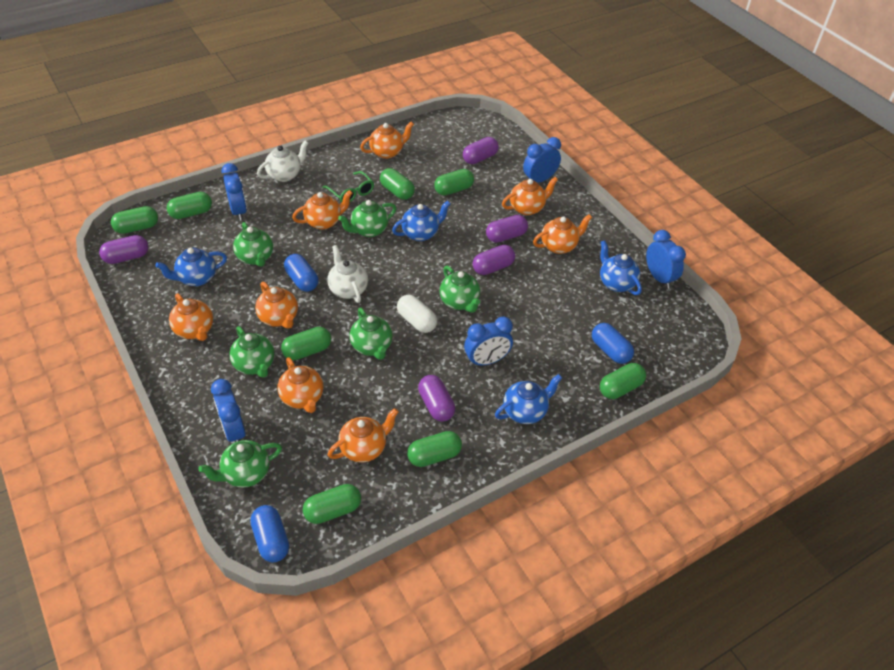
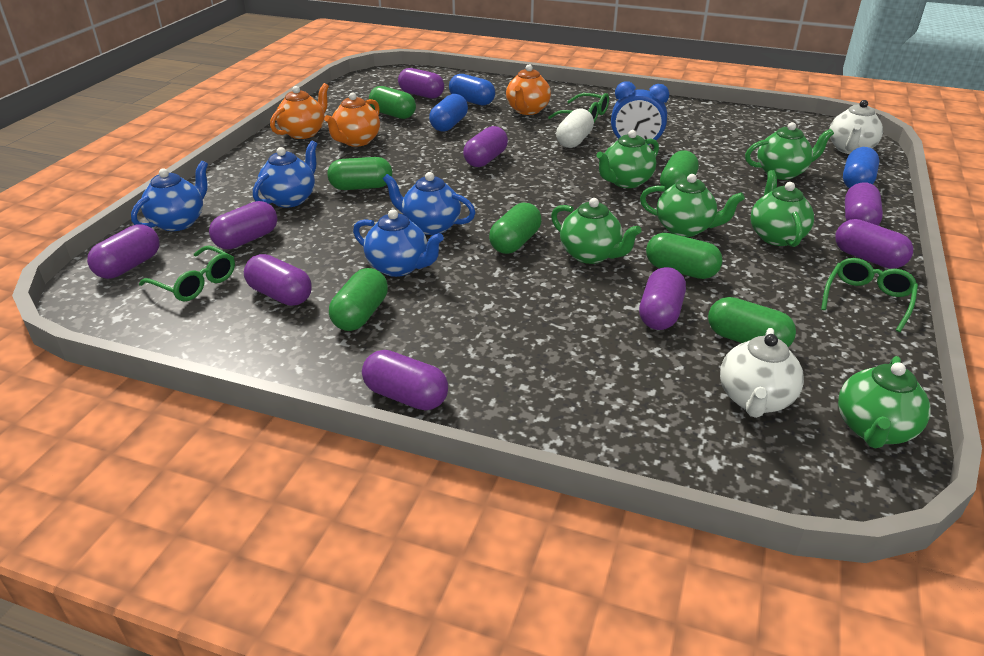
blue clock: 5 -> 1
green capsule: 8 -> 7
green glasses: 1 -> 3
orange teapot: 8 -> 3
purple capsule: 5 -> 9

